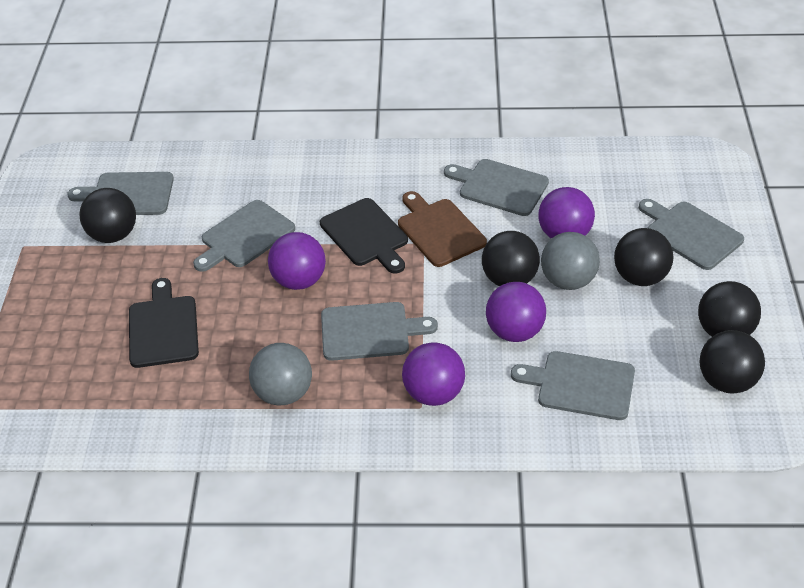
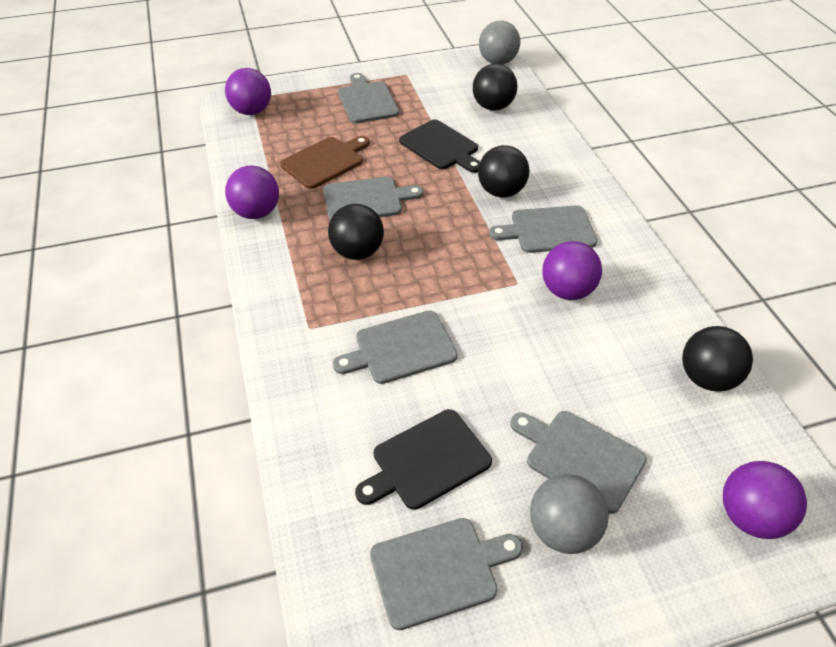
black ball: 5 -> 4

